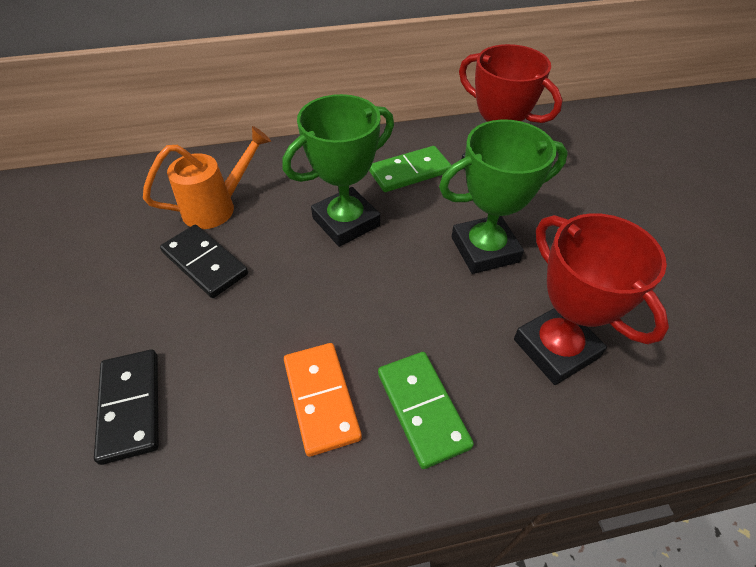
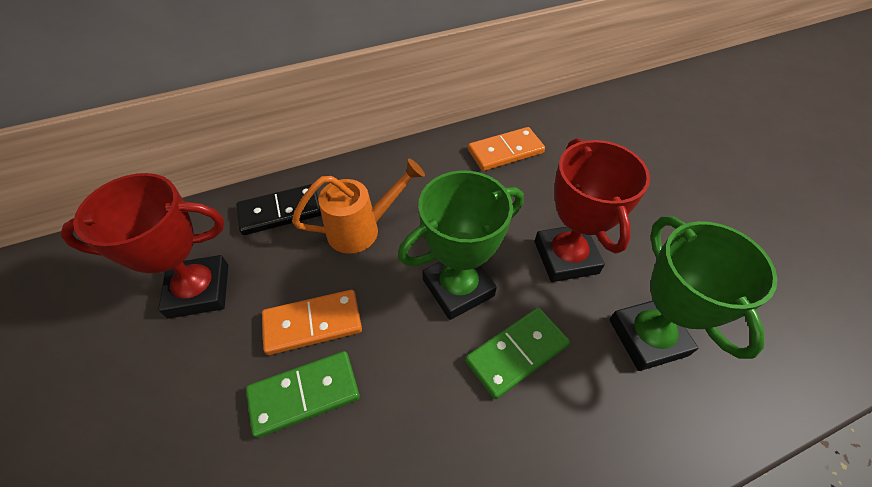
black domino: 2 -> 1
orange domino: 1 -> 2

